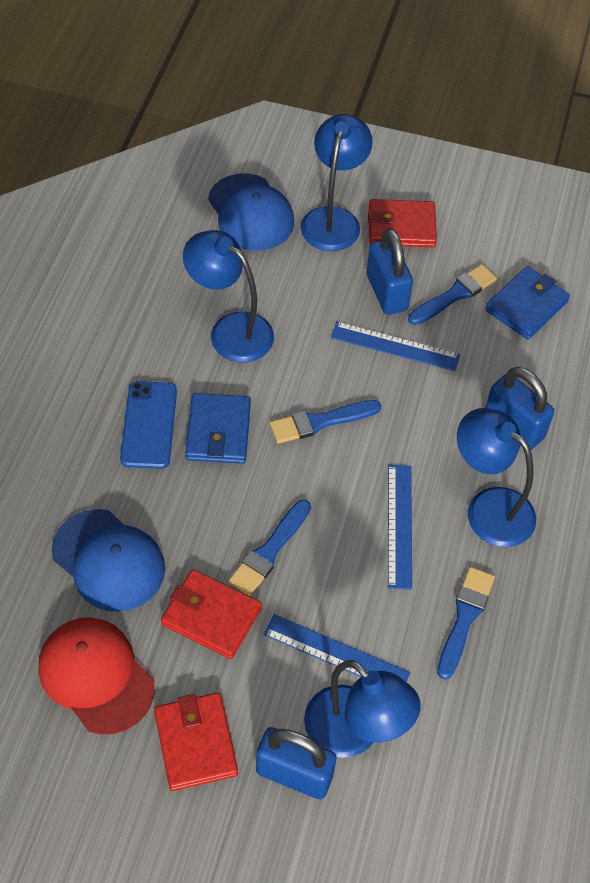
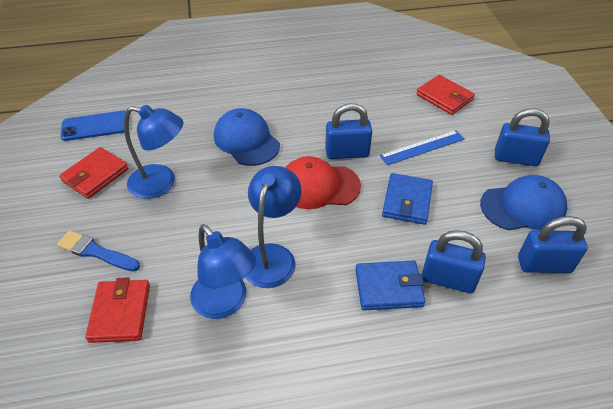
blue brush: 4 -> 1
blue lamp: 4 -> 3
blue padlock: 3 -> 4
blue ruler: 3 -> 1

